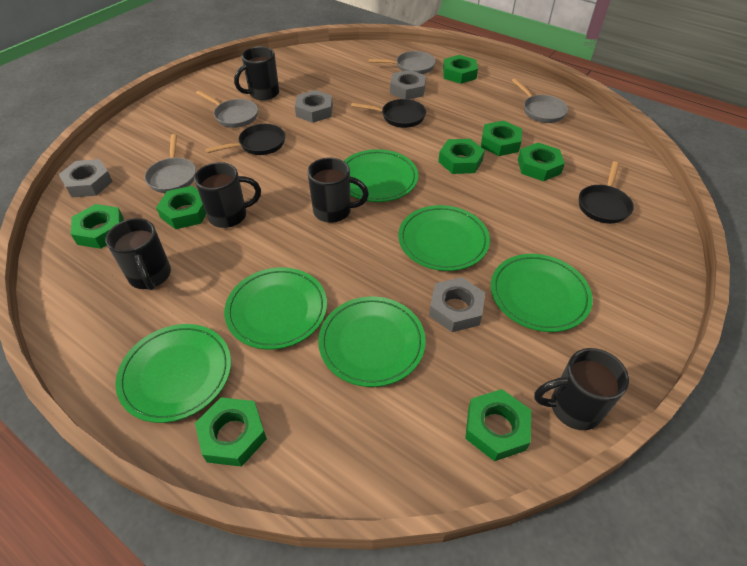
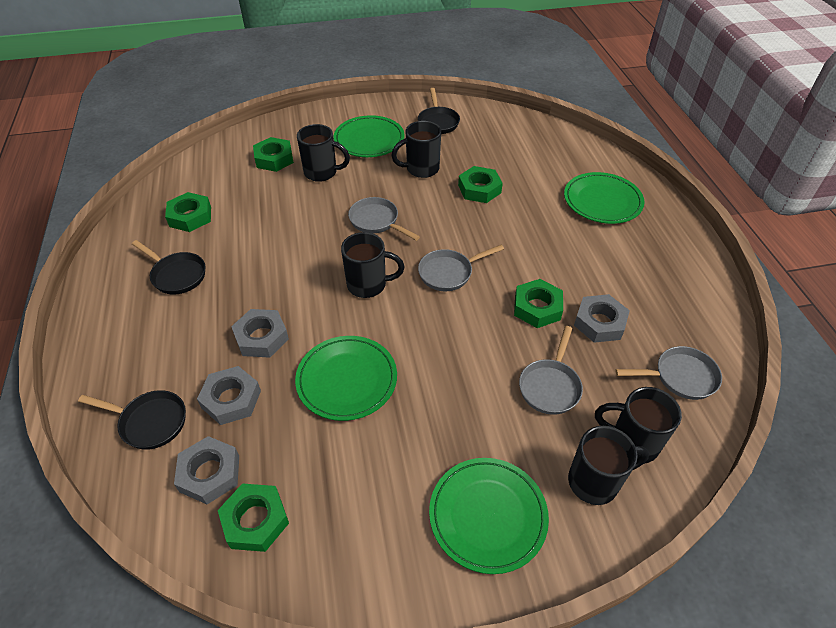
green nut: 8 -> 5
green plate: 6 -> 4

